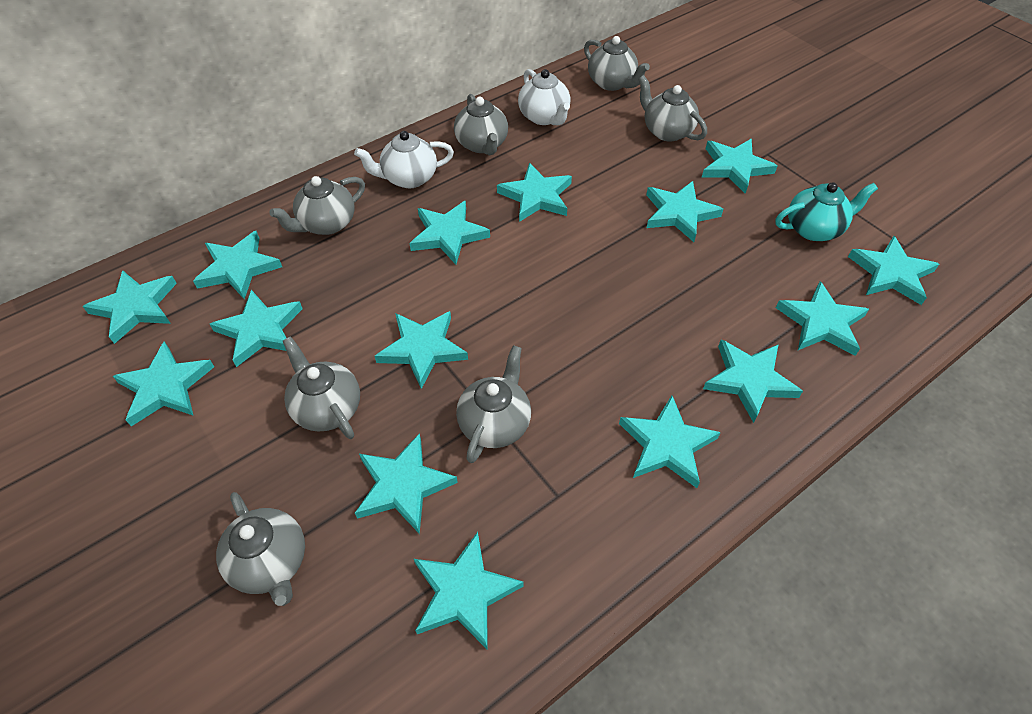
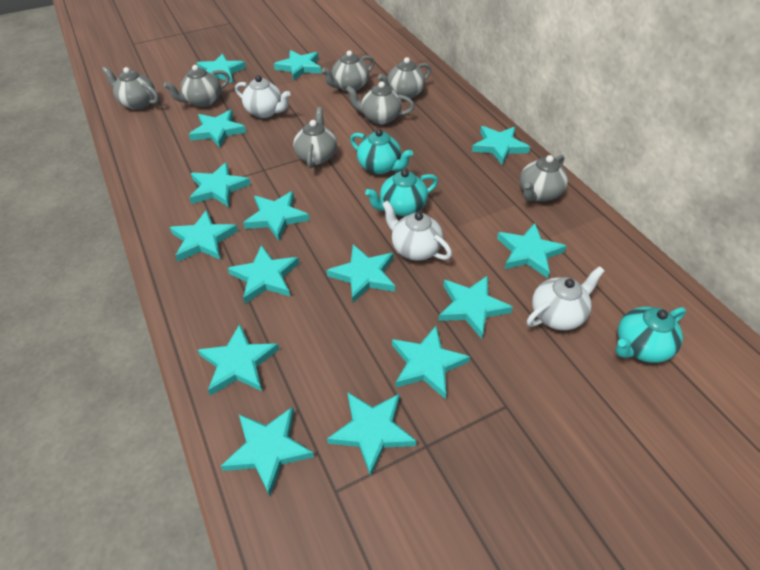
turquoise teapot: 1 -> 3
white teapot: 2 -> 3

